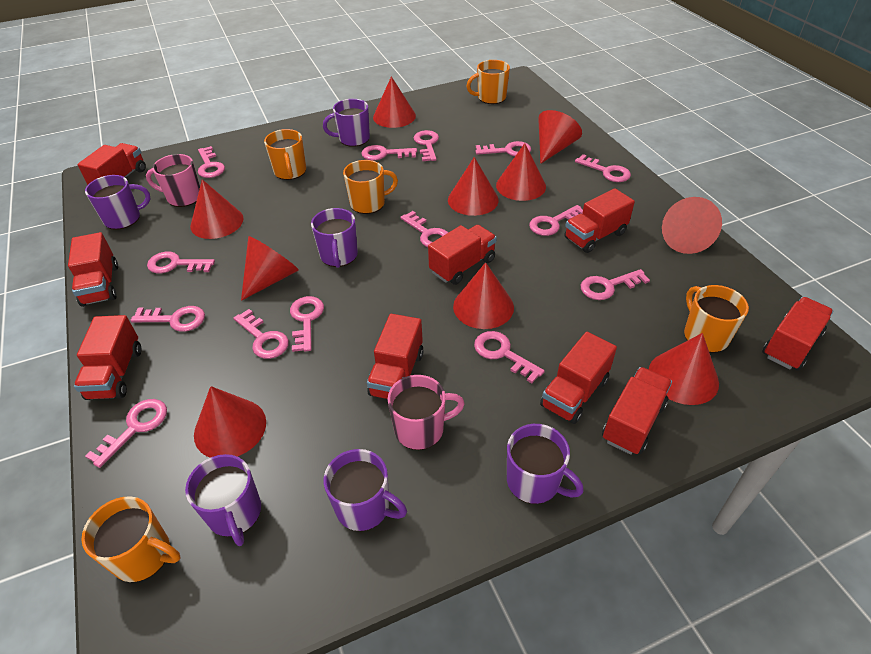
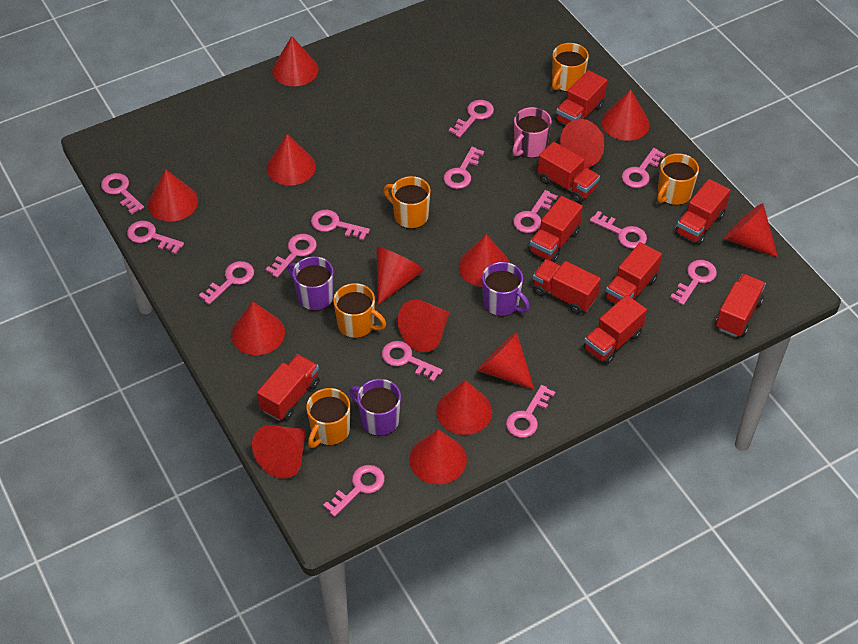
pink mug: 2 -> 1
purple mug: 6 -> 3
red cone: 10 -> 14

